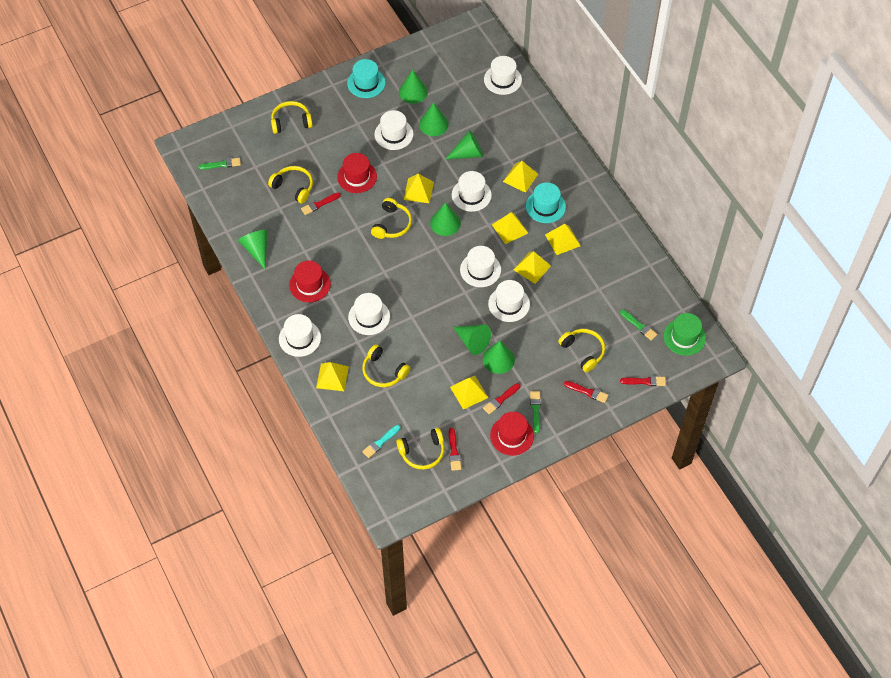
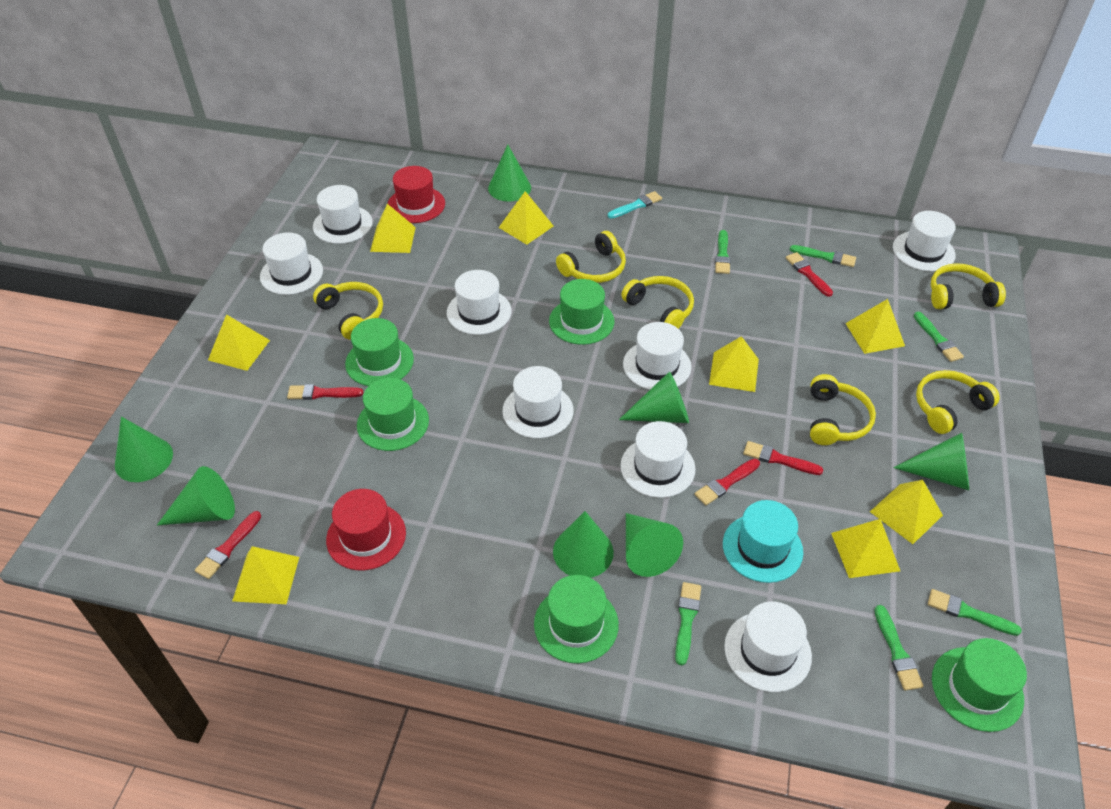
green brush: 3 -> 6
green hat: 1 -> 5
red hat: 3 -> 2
turquoise hat: 2 -> 1
white hat: 7 -> 8
yellow pyramid: 7 -> 8

